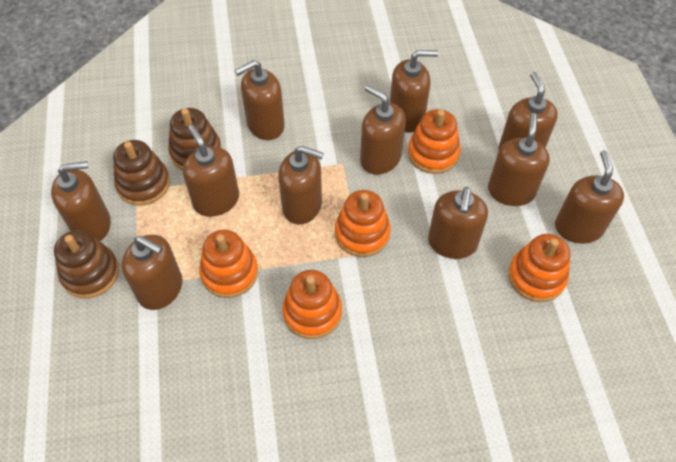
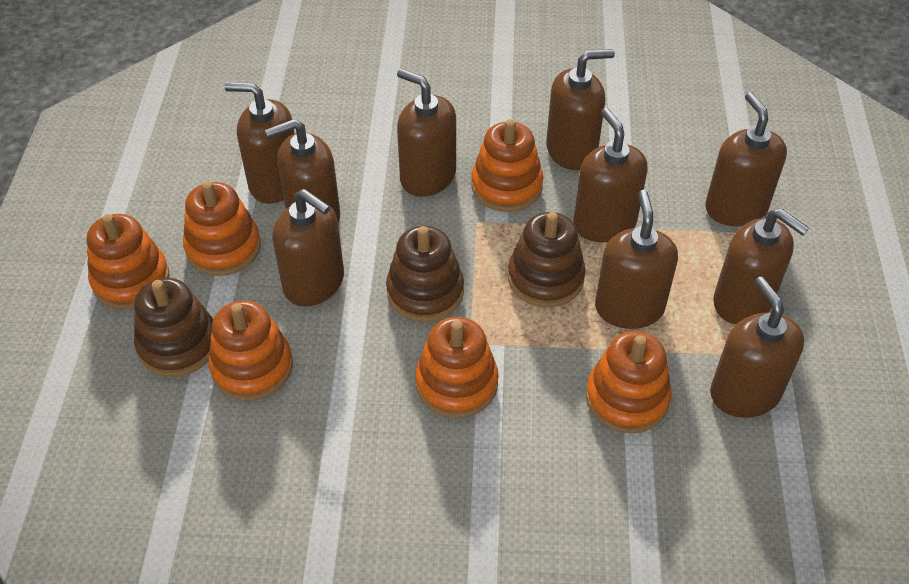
brown soap dispenser: 11 -> 10
orange stacking toy: 5 -> 6

